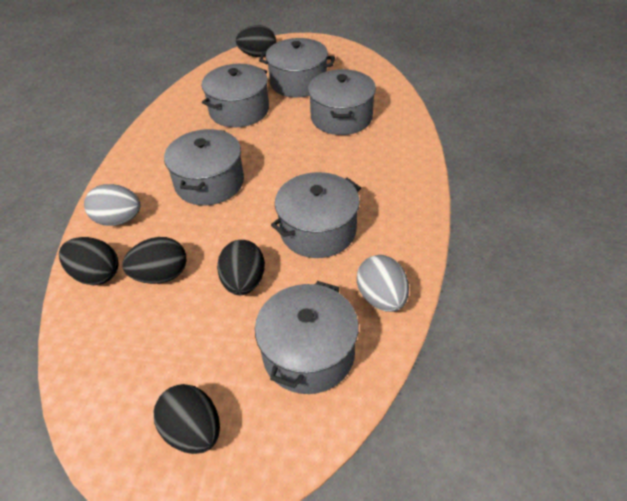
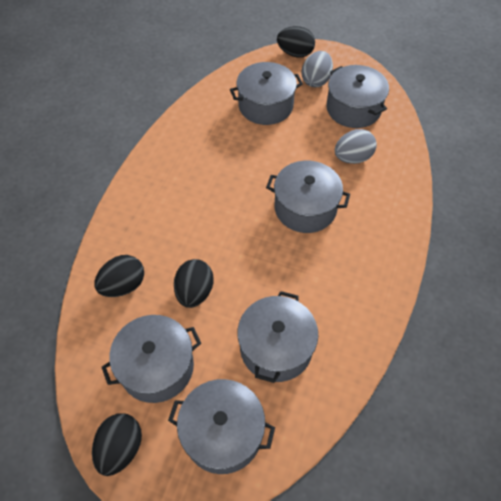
black egg: 5 -> 4

